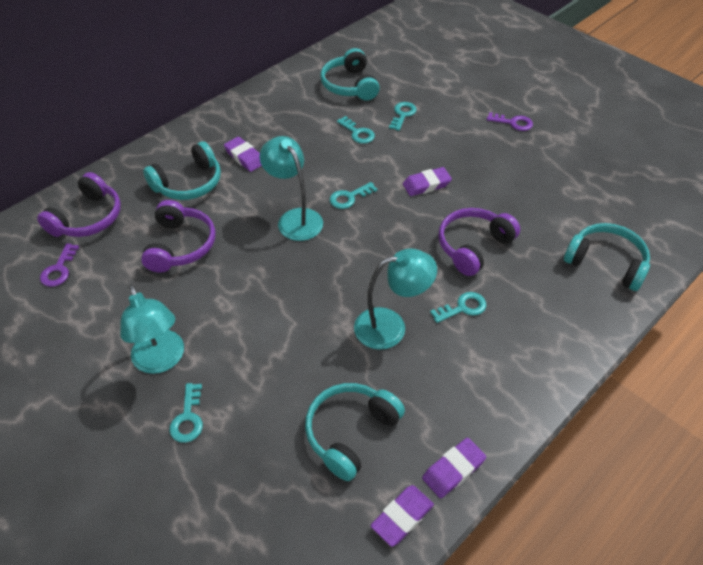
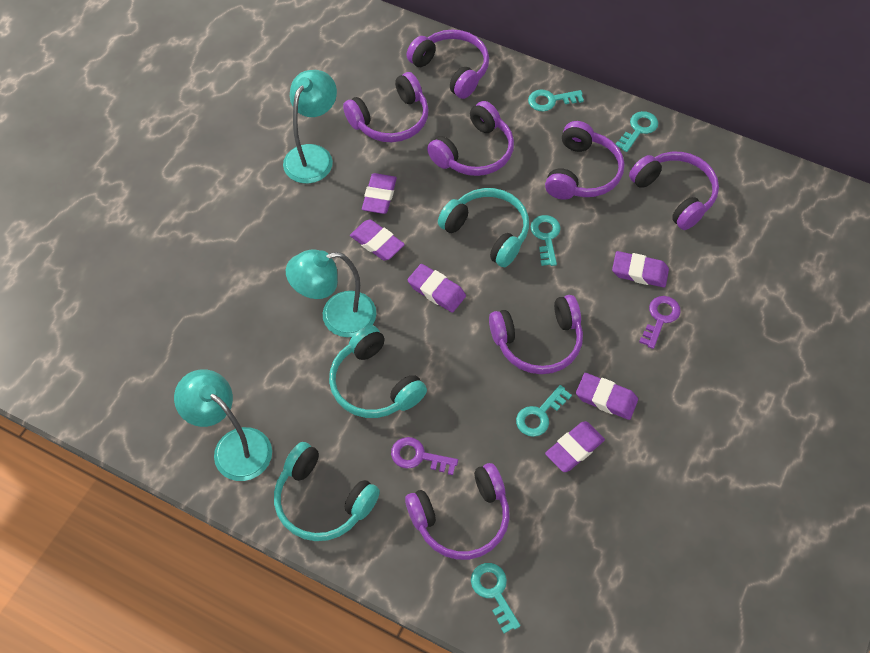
purple eraser: 4 -> 6
purple headphones: 3 -> 7
turquoise headphones: 4 -> 3

